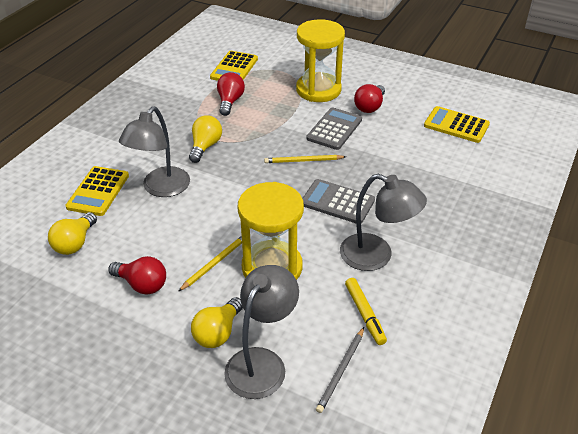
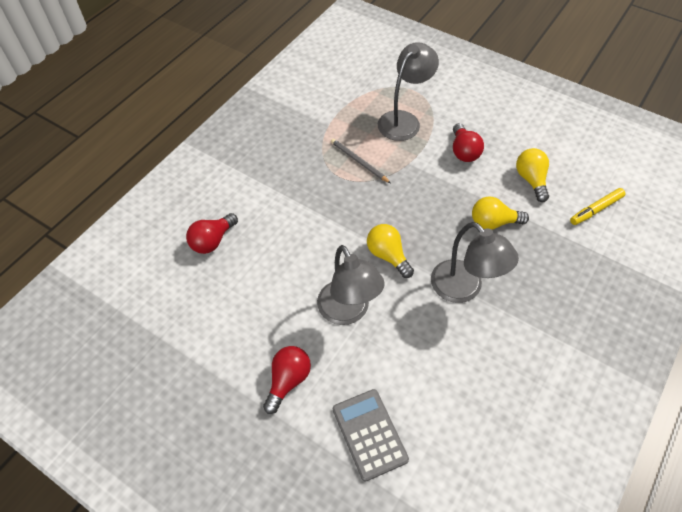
grey calculator: 2 -> 1
yellow calculator: 3 -> 0
yellow hourglass: 2 -> 0
yellow pencil: 2 -> 0

